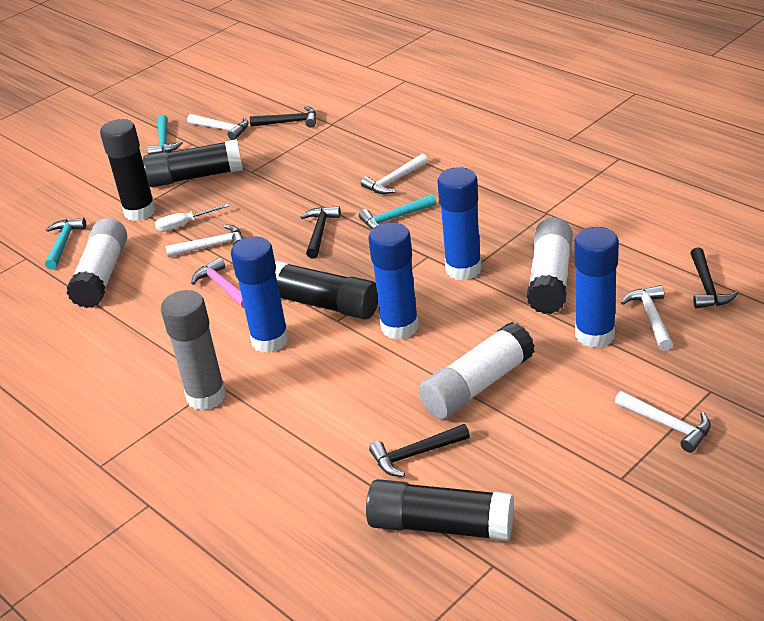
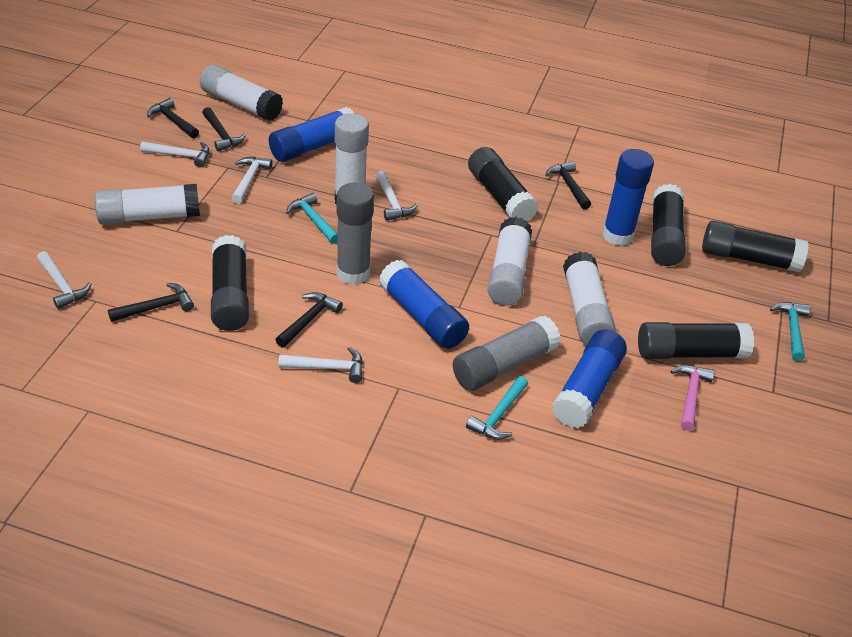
black glue stick: 4 -> 5
black hammer: 4 -> 5
grey glue stick: 1 -> 2
white glue stick: 3 -> 5
white screwdriver: 1 -> 0

